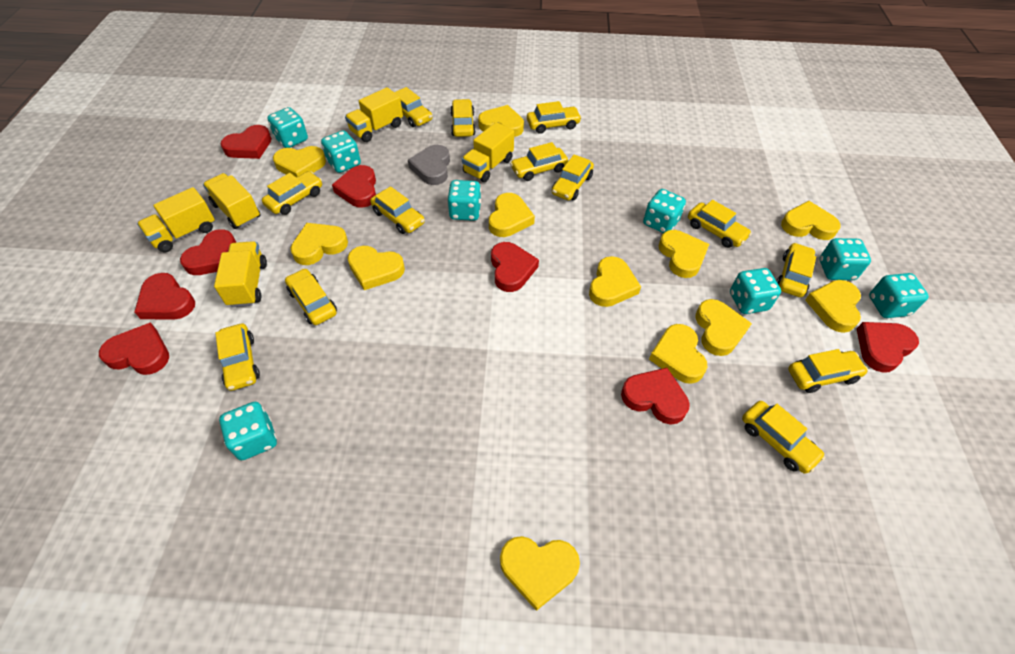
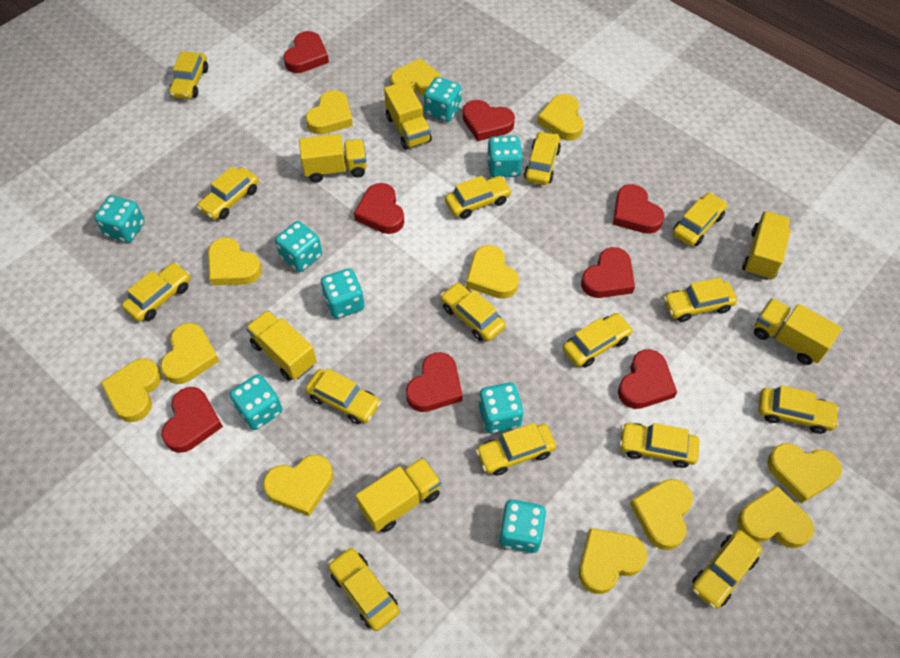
grey heart: 1 -> 0
yellow car: 13 -> 15
yellow truck: 5 -> 6

